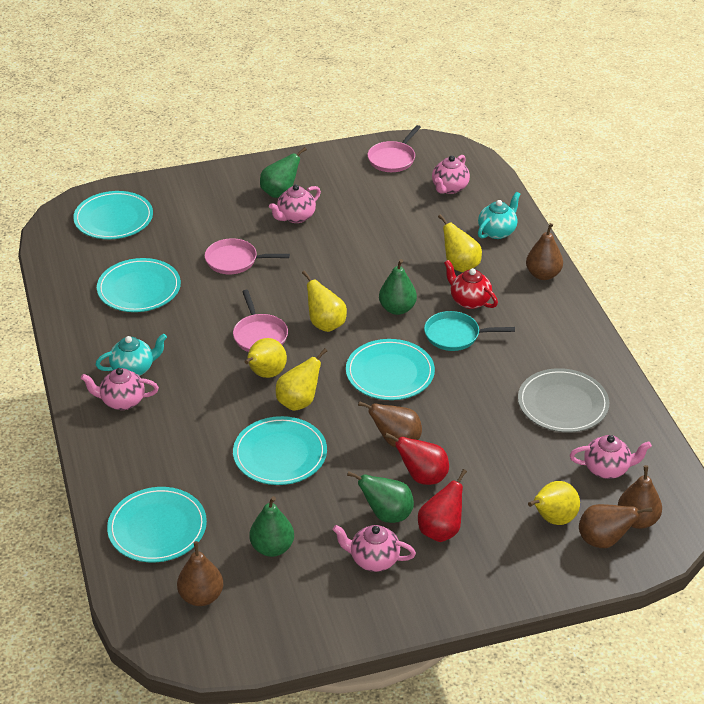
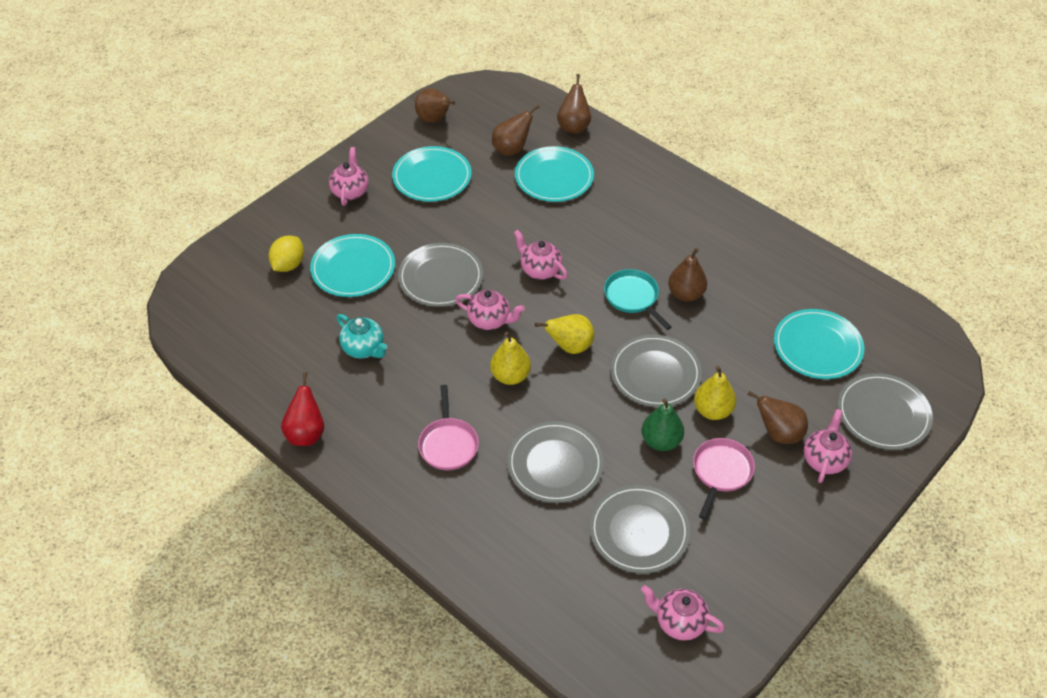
green pear: 4 -> 1
grey plate: 1 -> 5
pink pan: 3 -> 2
red pear: 2 -> 1
red teapot: 1 -> 0
turquoise plate: 5 -> 4
turquoise teapot: 2 -> 1
yellow lemon: 0 -> 1
yellow pear: 5 -> 3

